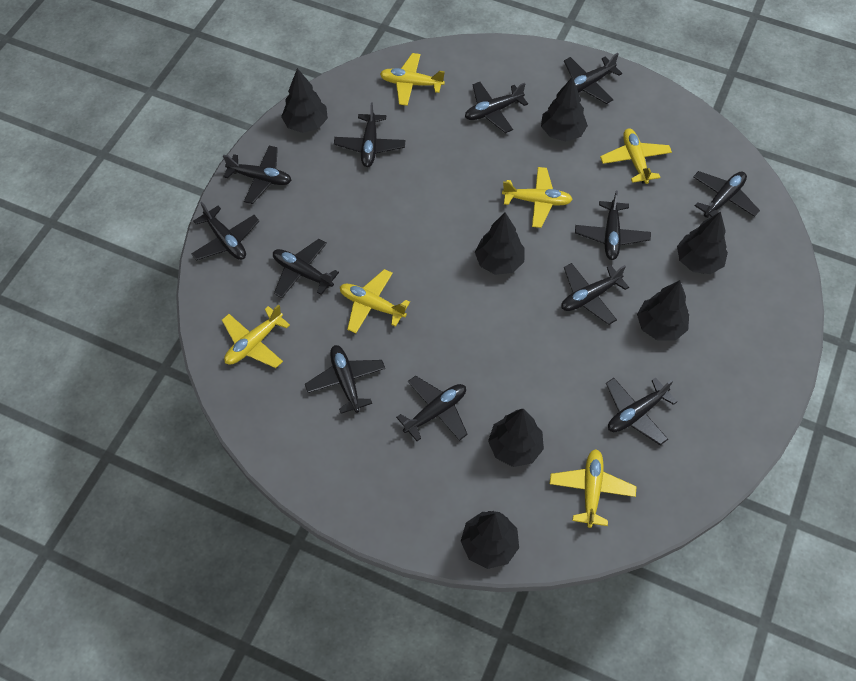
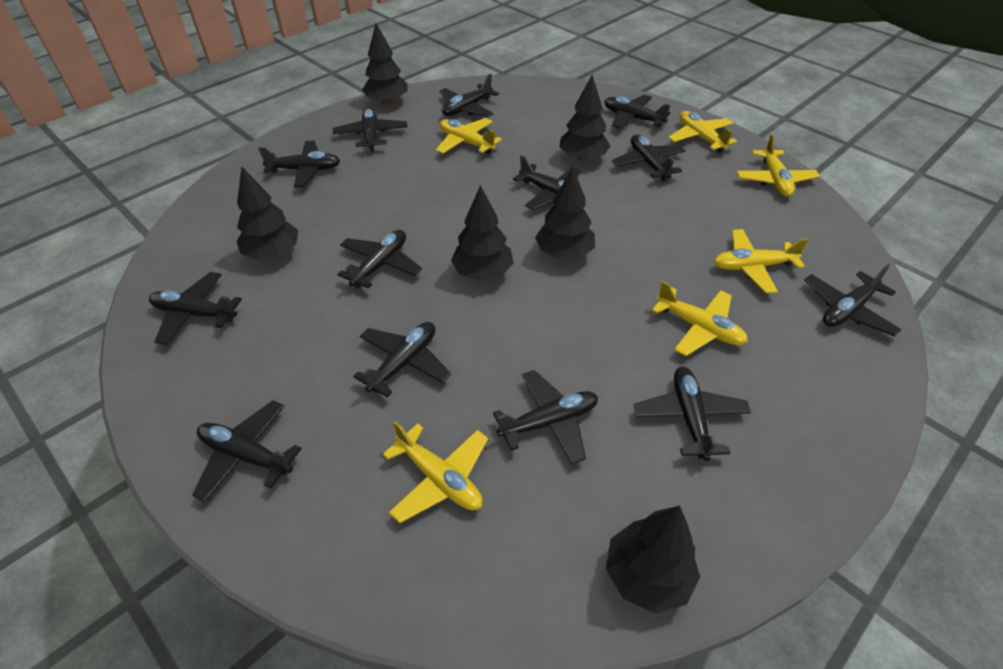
black plane: 12 -> 13
black tree: 7 -> 6

